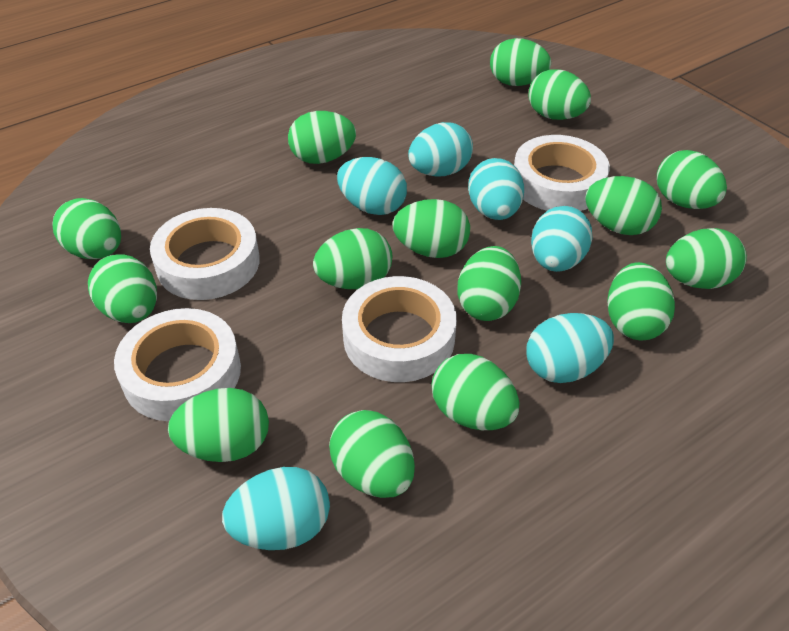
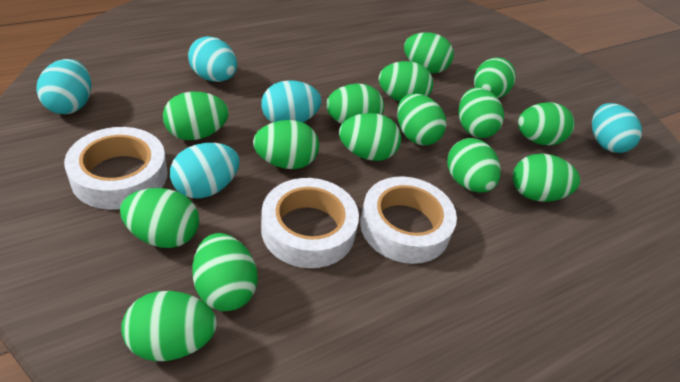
turquoise egg: 6 -> 5
white tape: 4 -> 3

